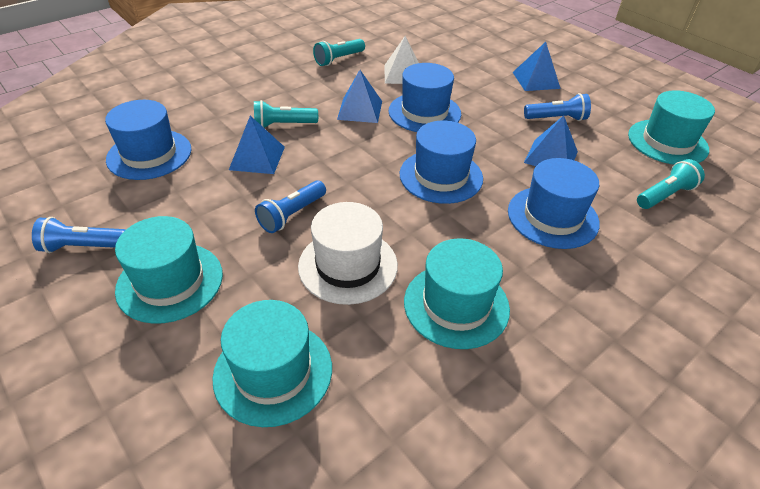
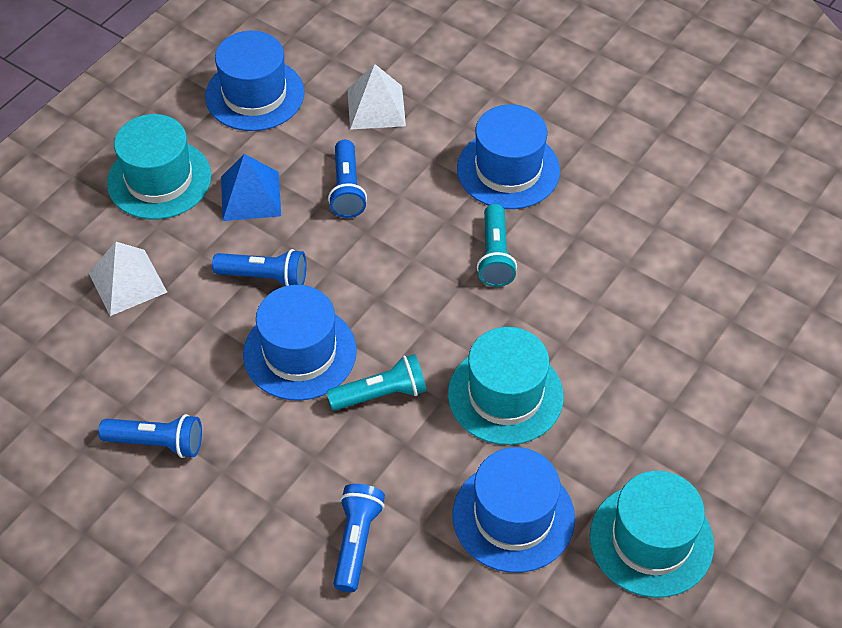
blue flashlight: 3 -> 4
blue pyramid: 4 -> 1
turquoise flashlight: 3 -> 2
turquoise hat: 4 -> 3
white hat: 1 -> 0
white pyramid: 1 -> 2

